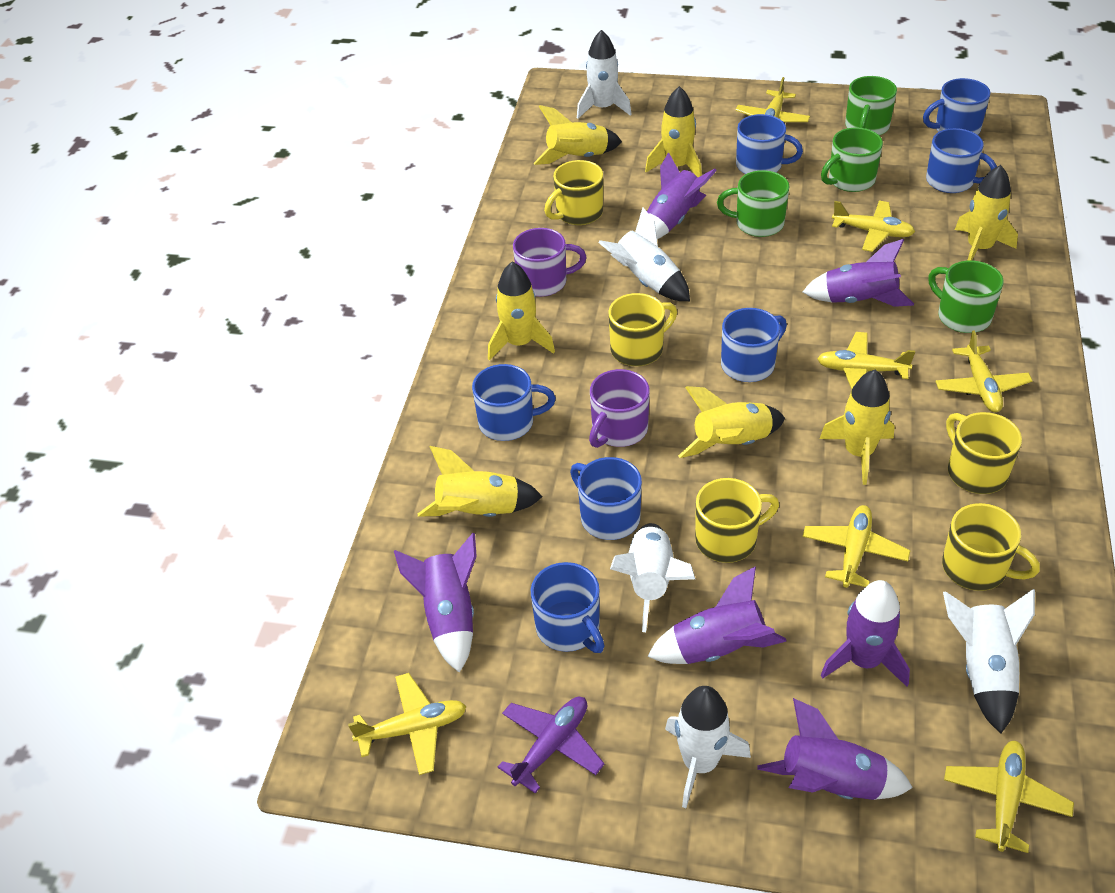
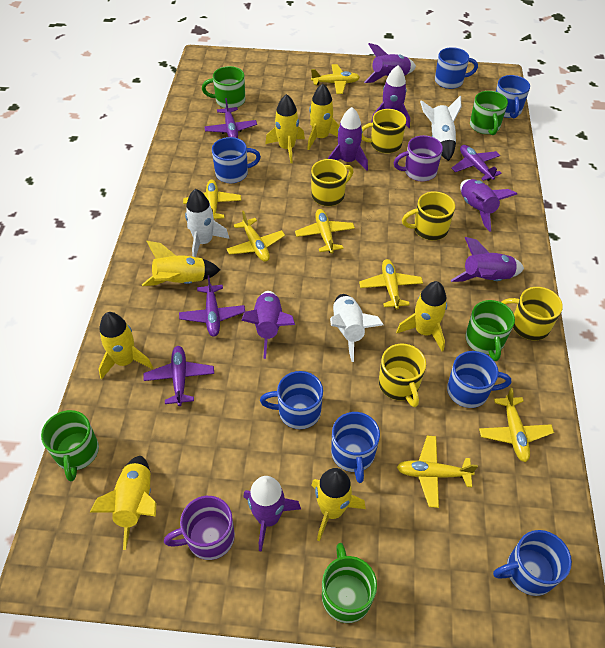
green mug: 4 -> 5
purple plane: 1 -> 4
purple rocket: 6 -> 7
white rocket: 5 -> 3

